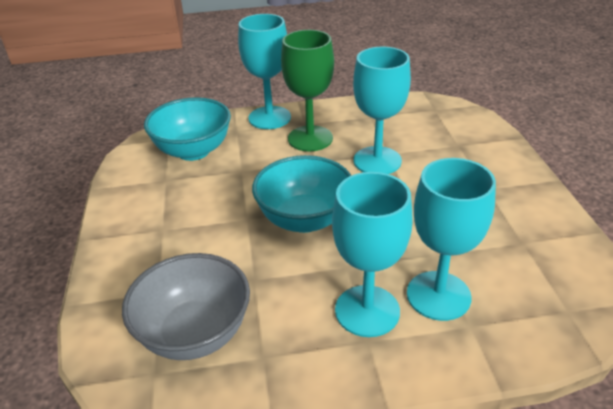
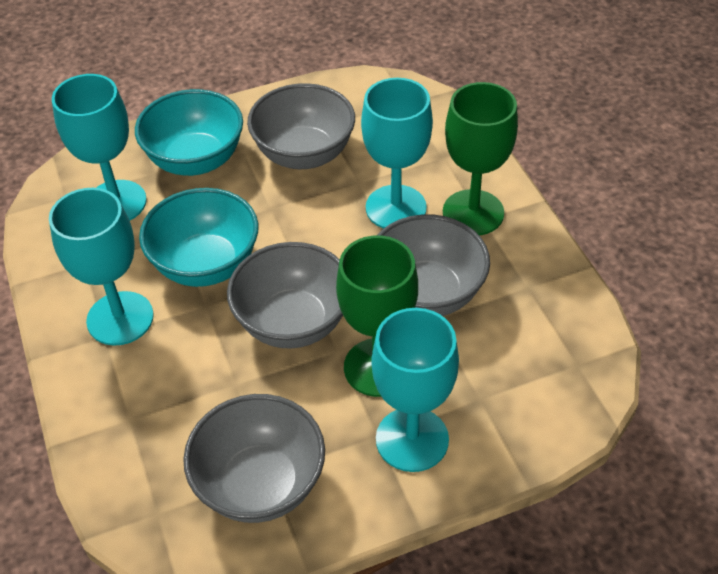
green goblet: 1 -> 2
grey bowl: 1 -> 4

